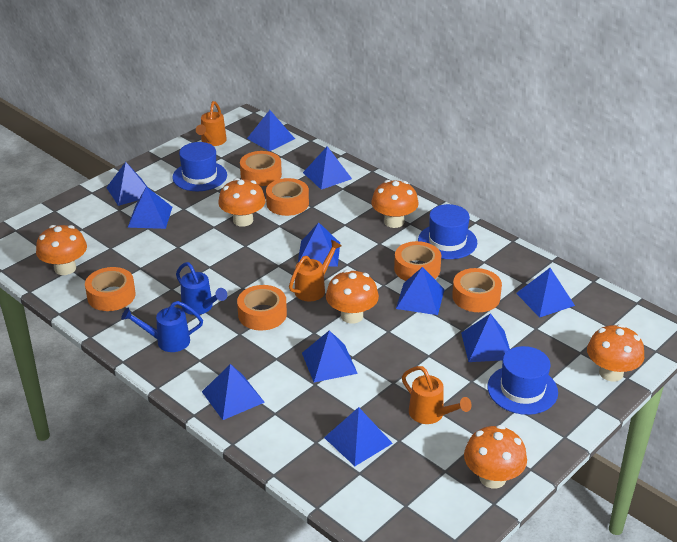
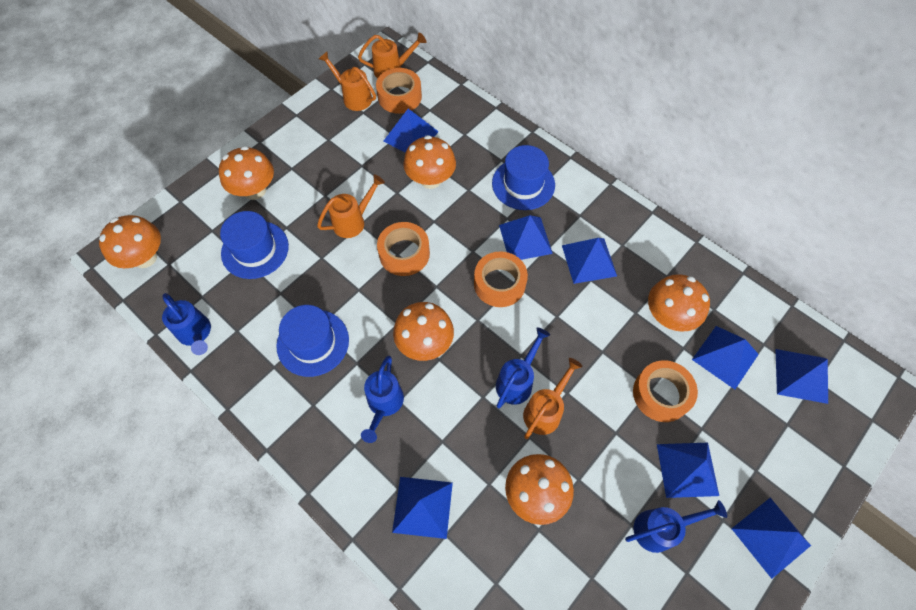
blue pyramid: 11 -> 8
blue watering can: 2 -> 4
orange tape: 6 -> 4
orange watering can: 3 -> 4

